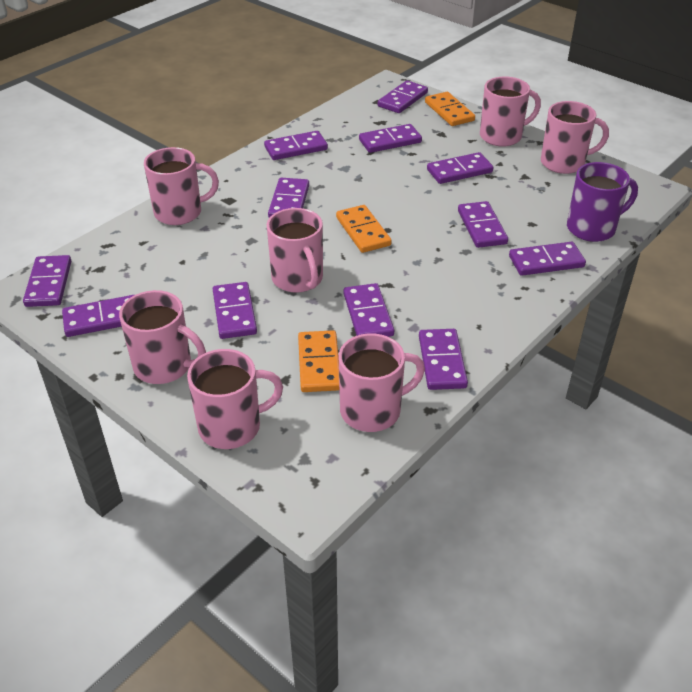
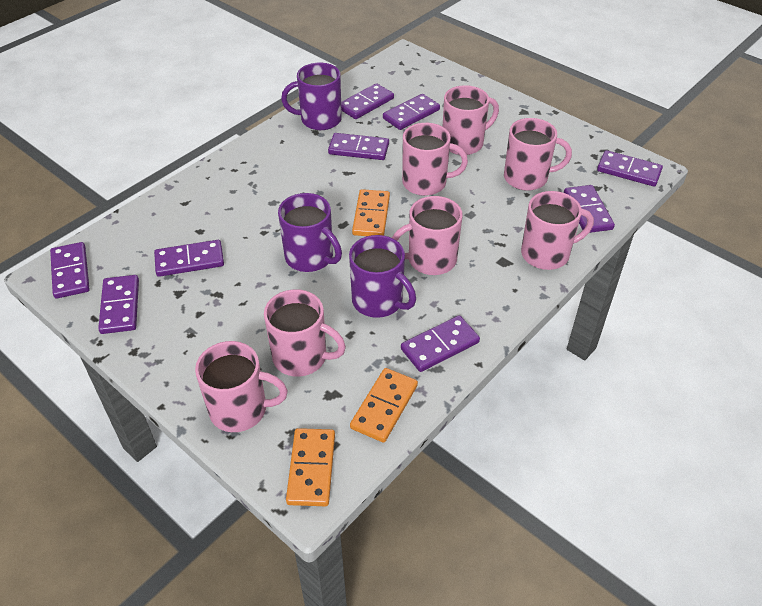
purple domino: 12 -> 9
purple mug: 1 -> 3

